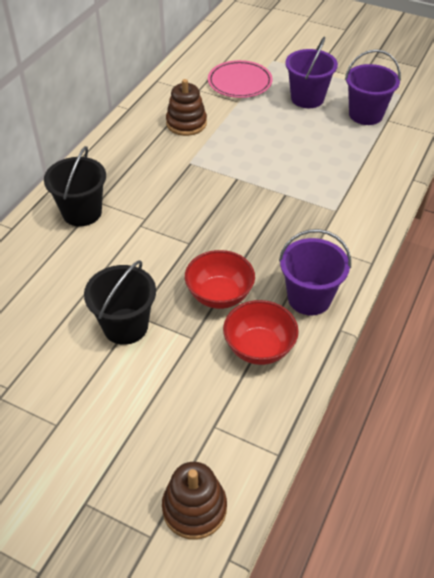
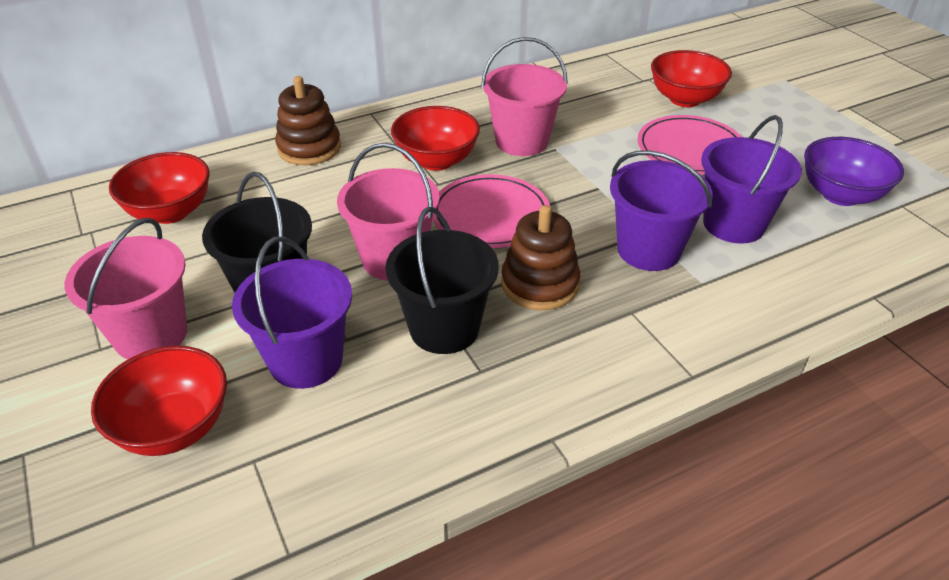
pink bucket: 0 -> 3
pink plate: 1 -> 2
purple bowl: 0 -> 1
red bowl: 2 -> 4

